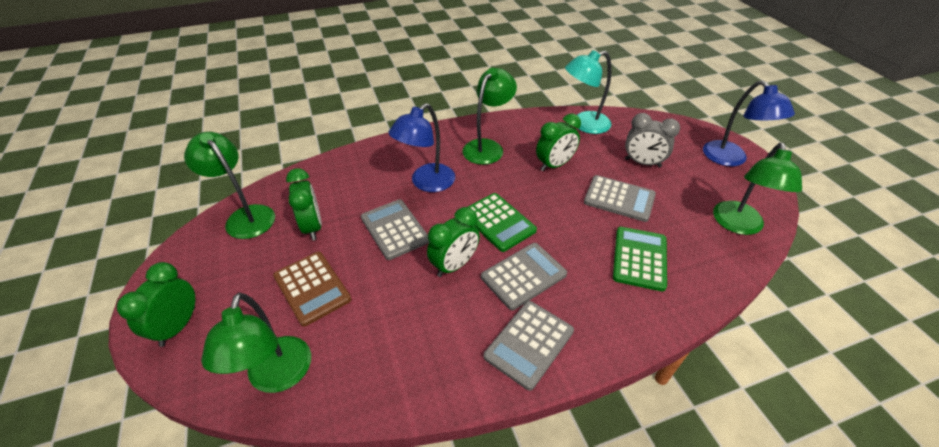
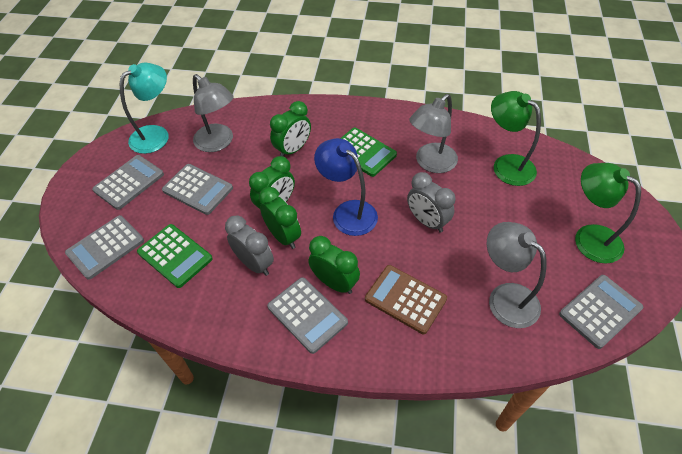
blue lamp: 2 -> 1
green lamp: 4 -> 2
grey calculator: 4 -> 5
grey clock: 1 -> 2
grey lamp: 0 -> 3

